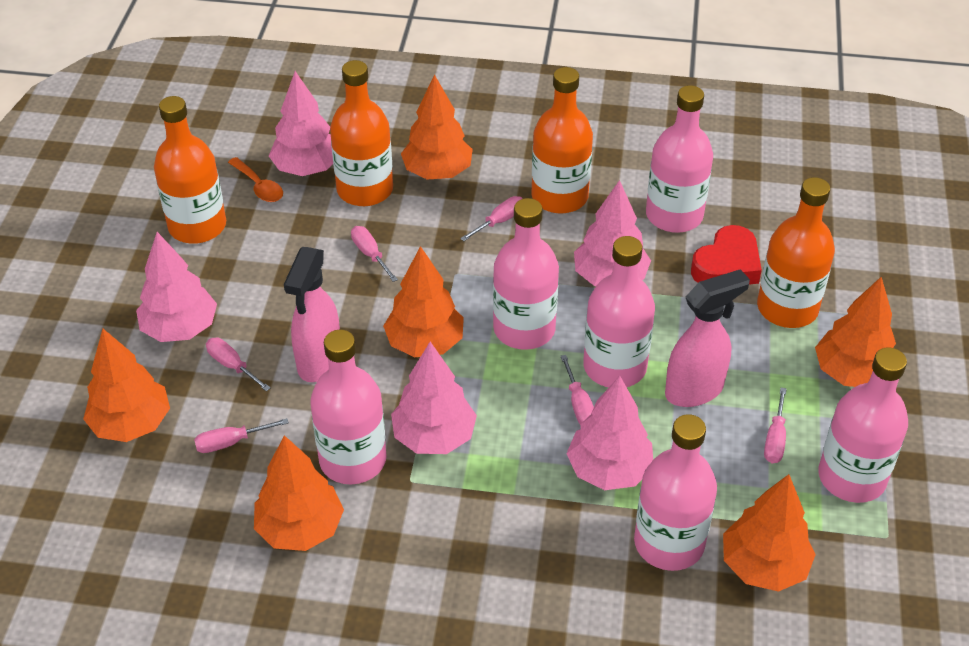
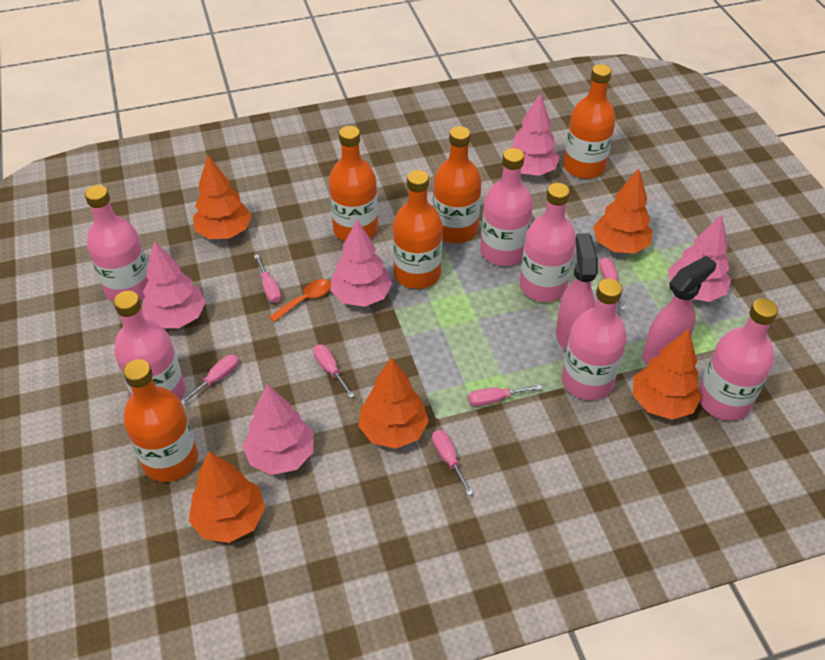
orange bottle: 4 -> 5
orange tree: 6 -> 5
red heart: 1 -> 0

